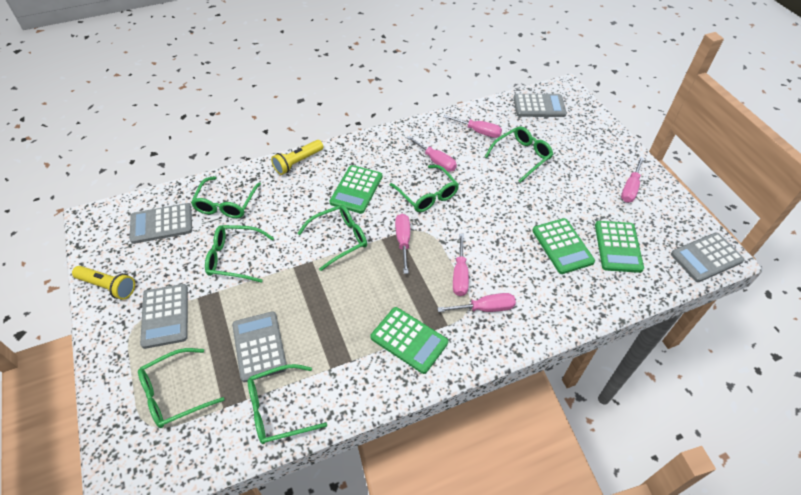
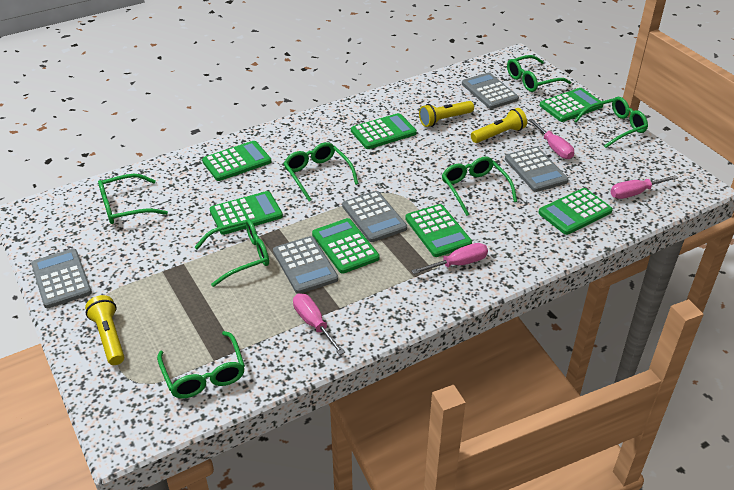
green calculator: 4 -> 7
pink screwdriver: 6 -> 4
yellow flashlight: 2 -> 3

